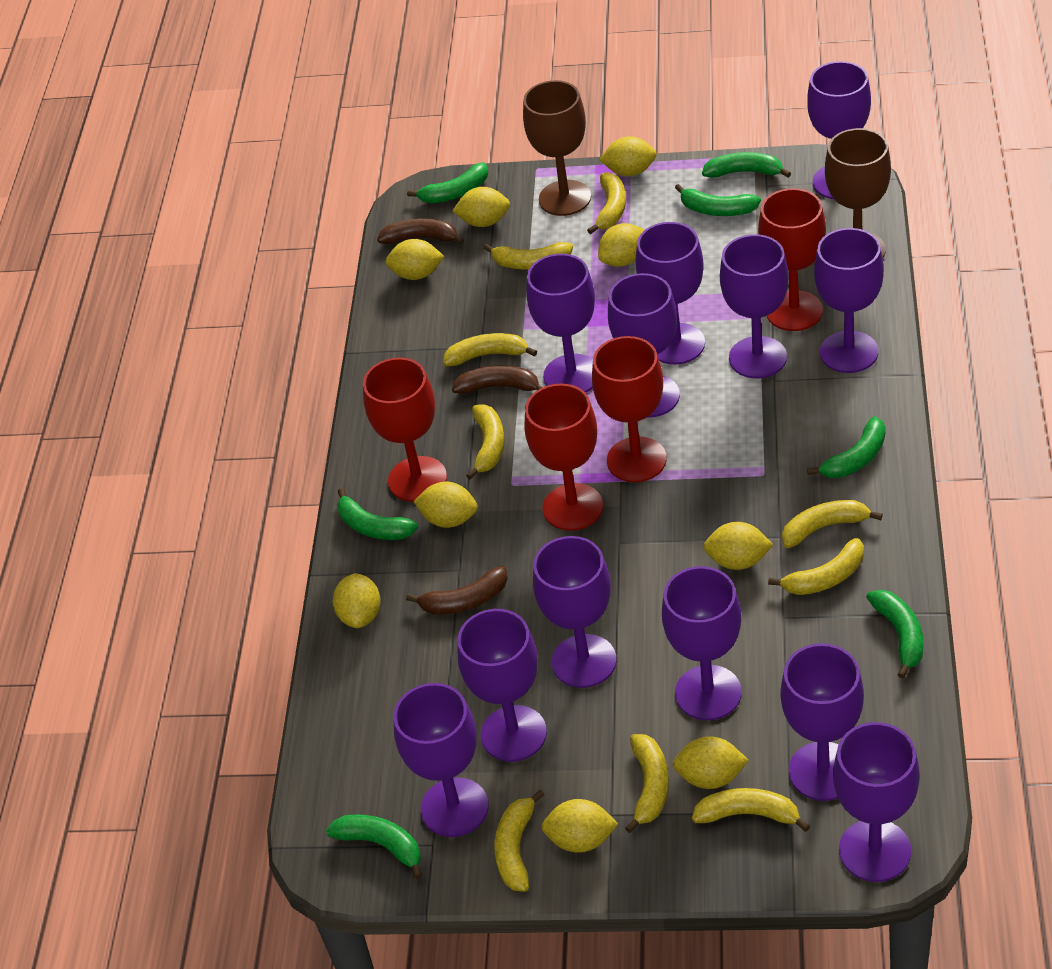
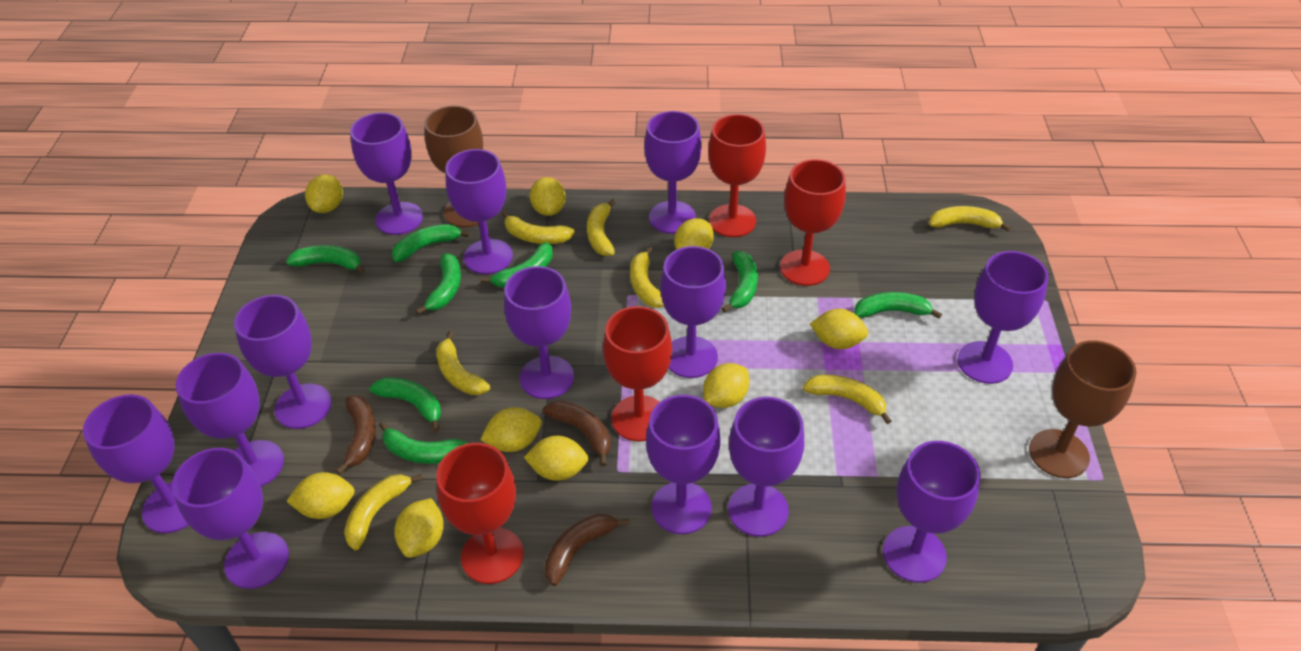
green banana: 7 -> 8
purple goblet: 12 -> 13
yellow banana: 9 -> 7

